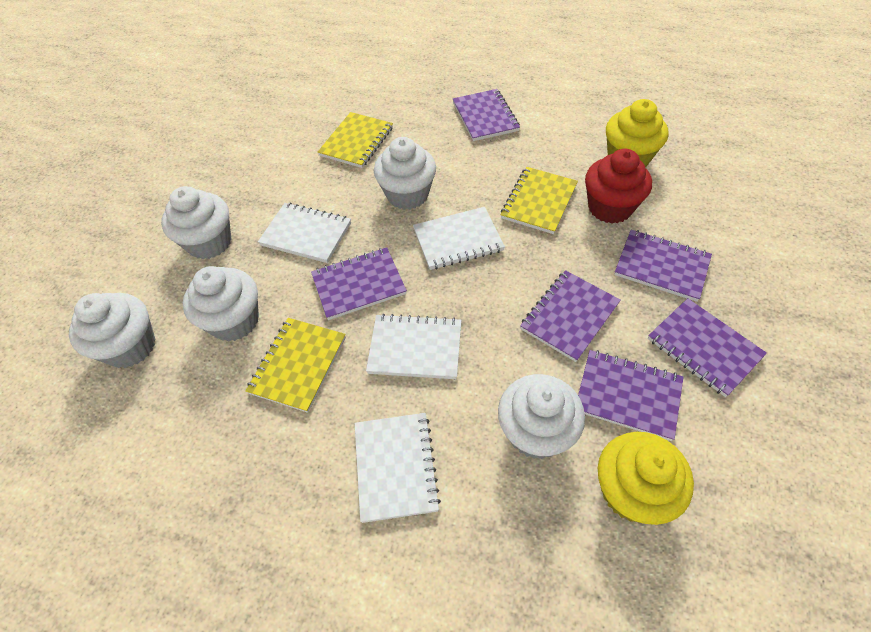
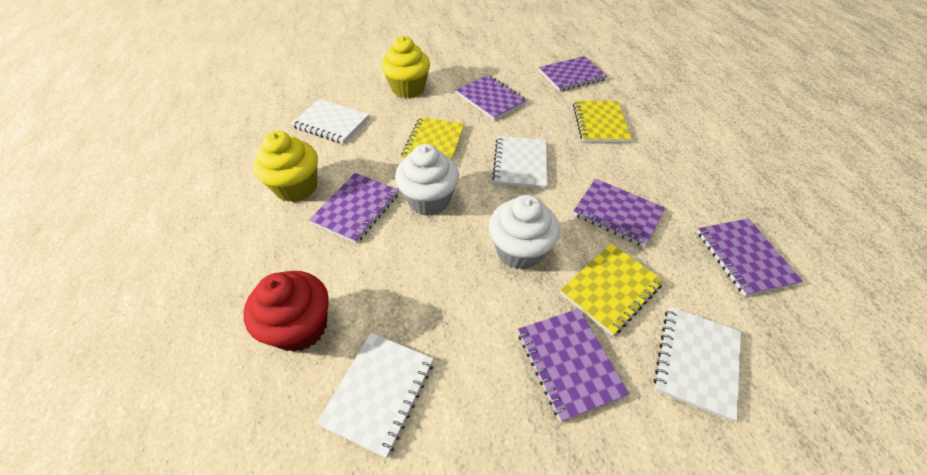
white cupcake: 5 -> 2

